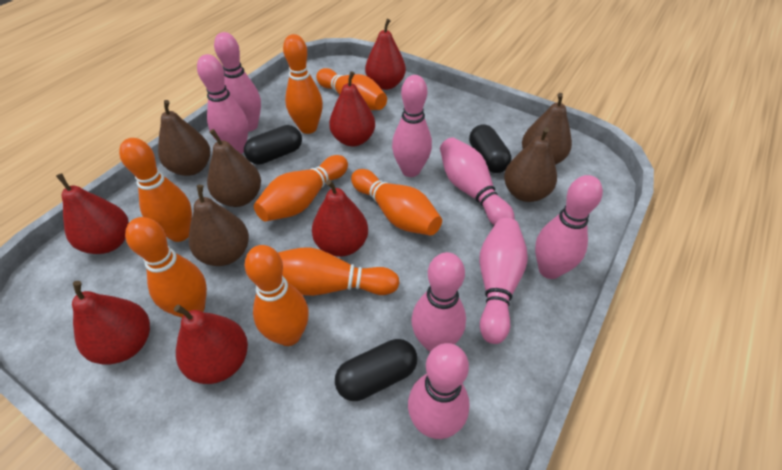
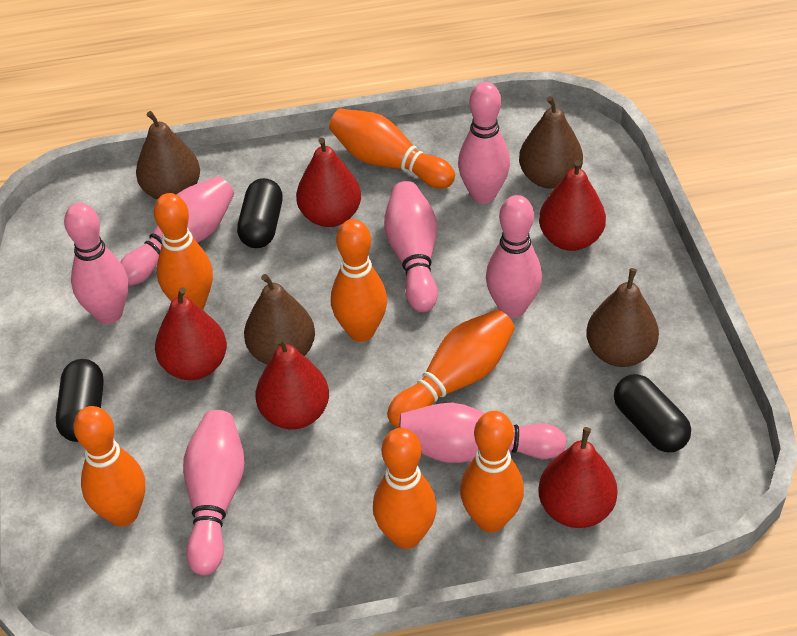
brown pear: 5 -> 4
orange bowling pin: 8 -> 7
pink bowling pin: 8 -> 7
red pear: 6 -> 5

